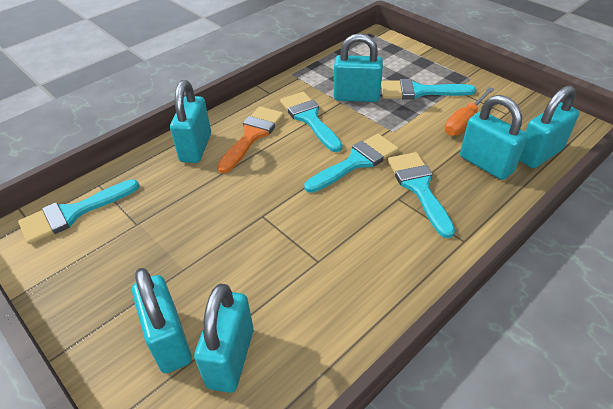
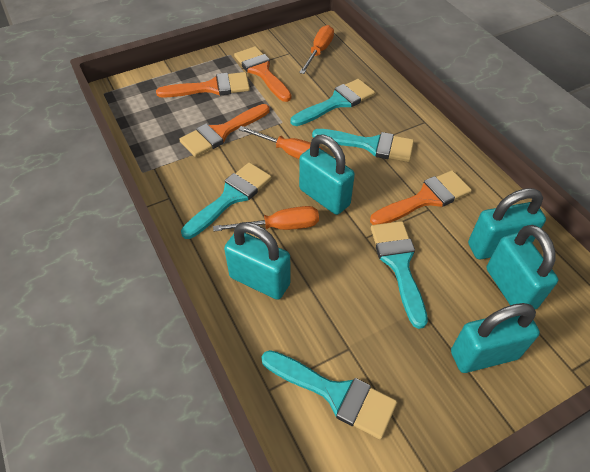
orange brush: 1 -> 4
orange screwdriver: 1 -> 3
turquoise padlock: 6 -> 5

